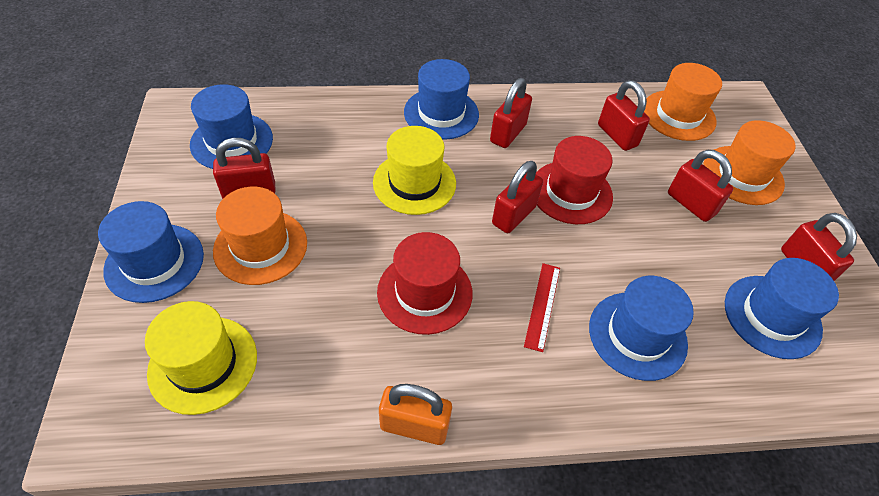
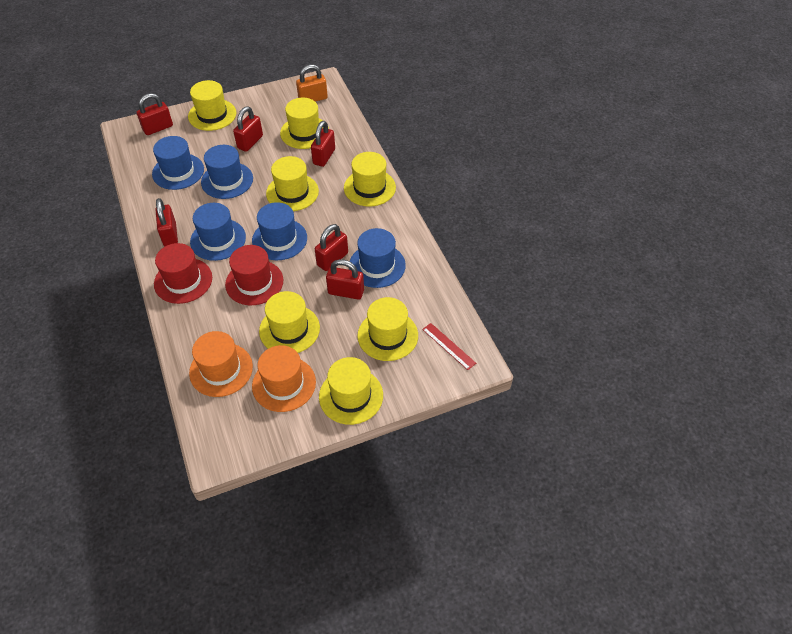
orange hat: 3 -> 2
yellow hat: 2 -> 7

